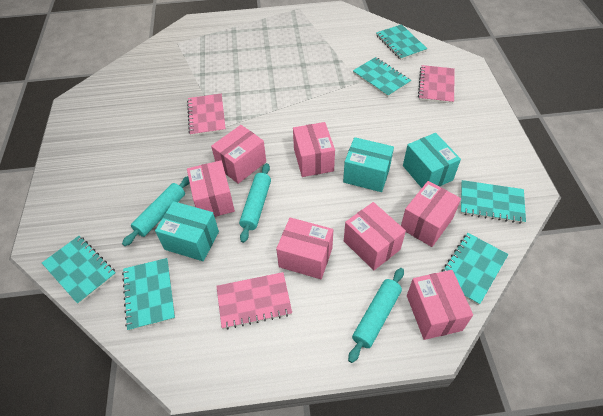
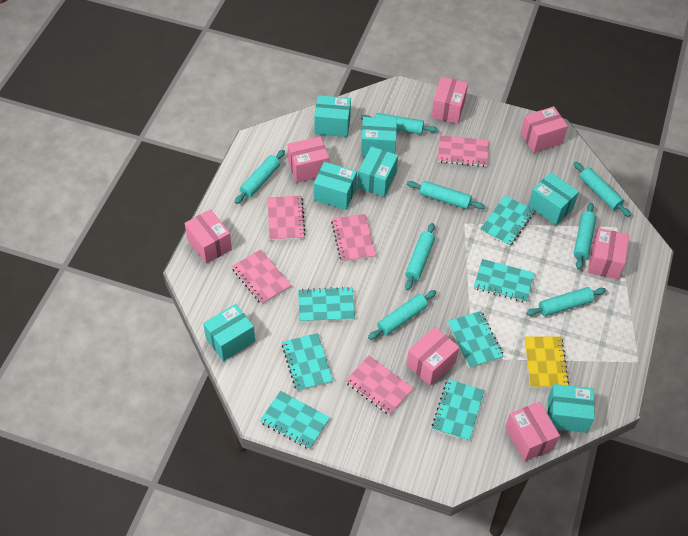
pink notebook: 3 -> 5
turquoise box: 3 -> 7
turquoise notebook: 6 -> 7
turquoise rolling pin: 3 -> 8
yellow notebook: 0 -> 1

